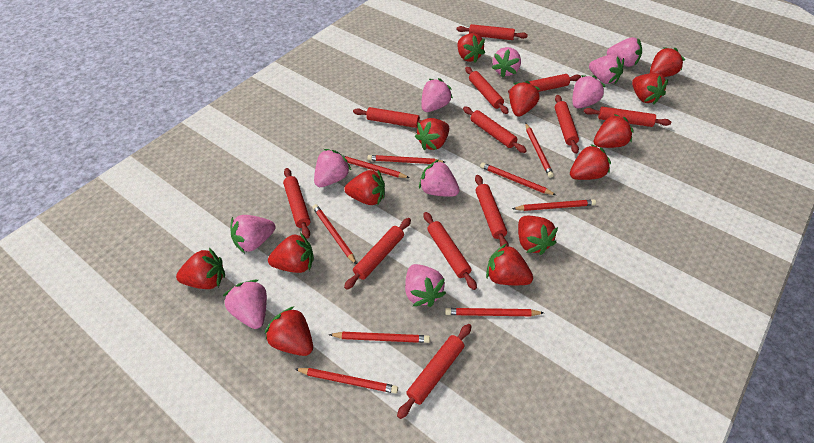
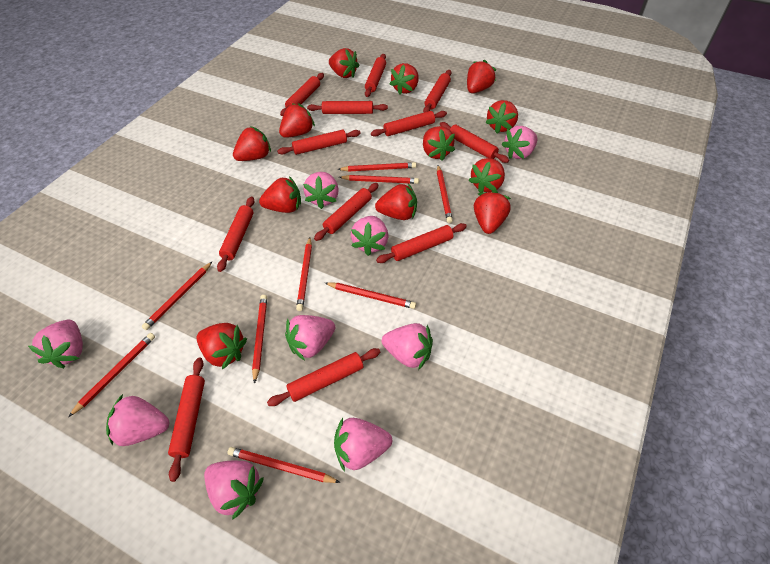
pink strawberry: 10 -> 9
red strawberry: 13 -> 12

